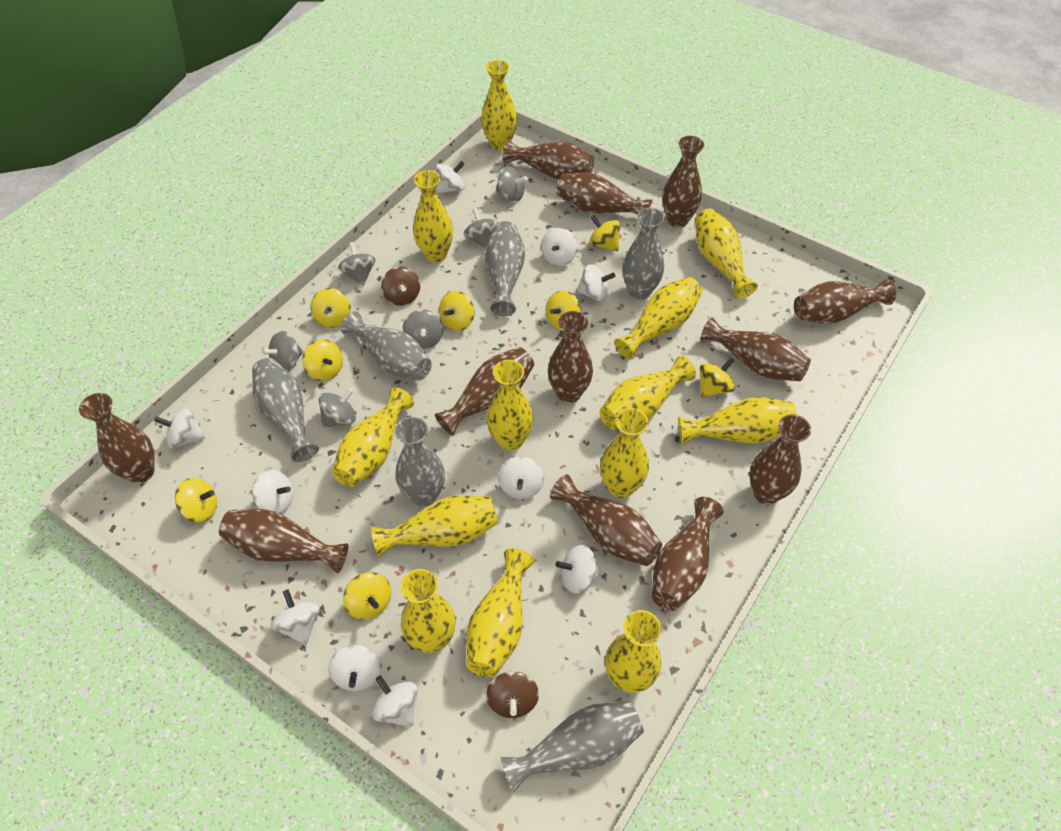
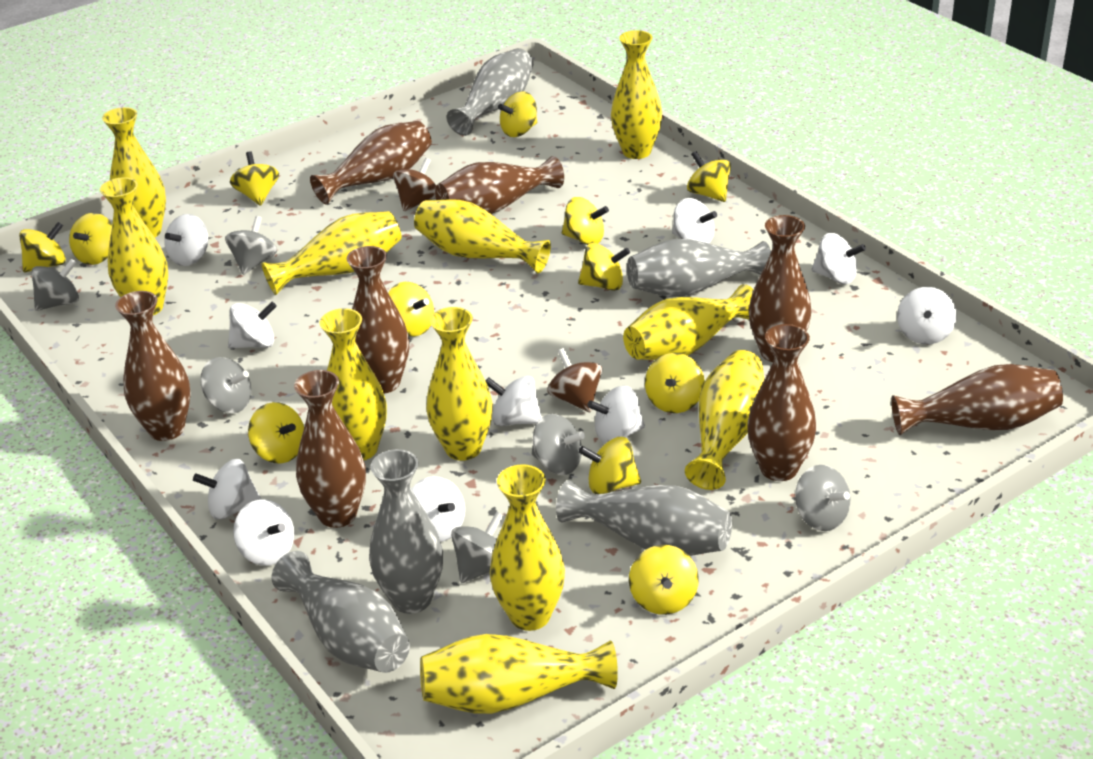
brown vase: 12 -> 8
grey vase: 6 -> 5
yellow spinning top: 8 -> 12
yellow vase: 13 -> 11

